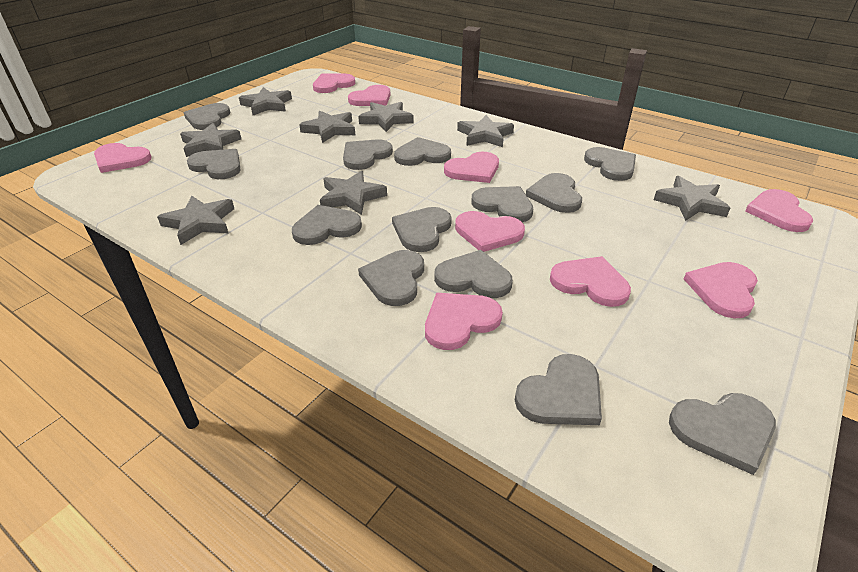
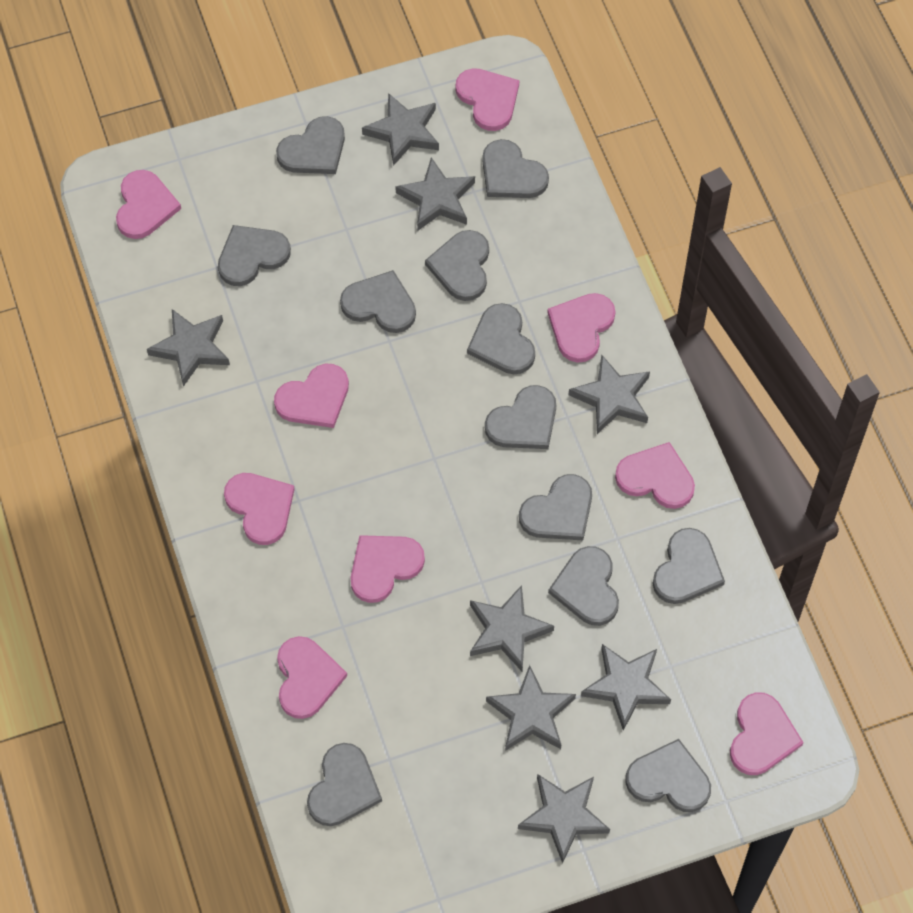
grey heart: 13 -> 12

